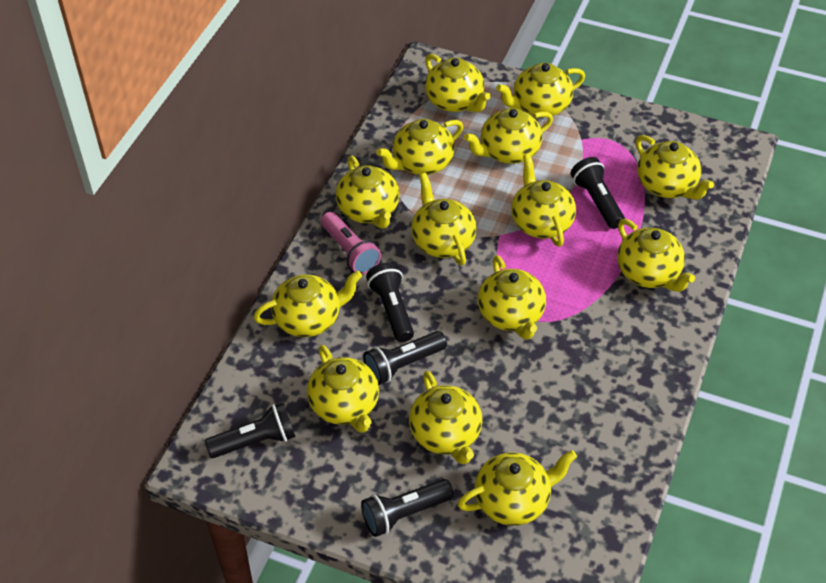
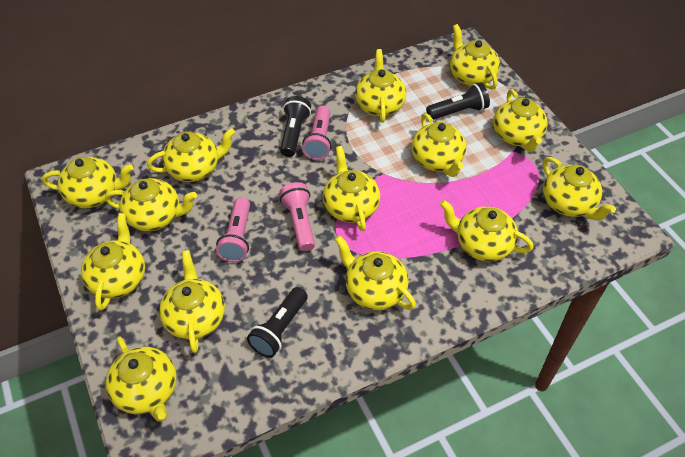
black flashlight: 5 -> 3
pink flashlight: 1 -> 3

